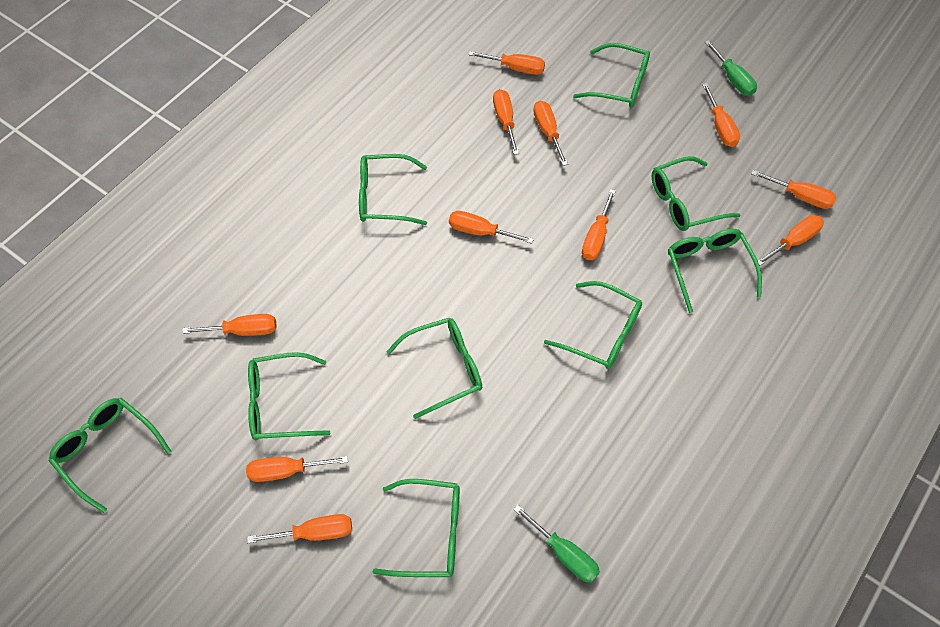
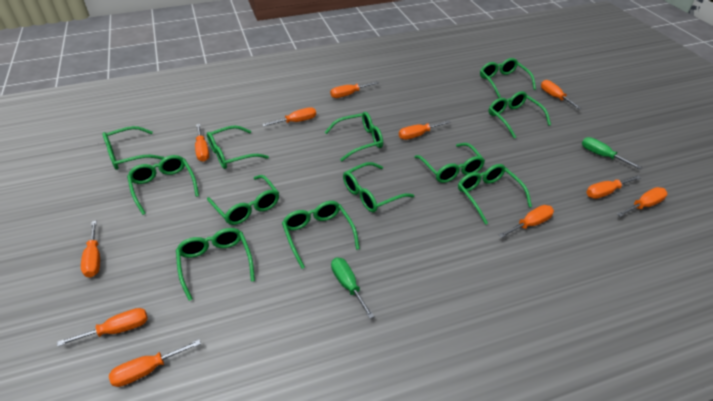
green glasses: 9 -> 12

